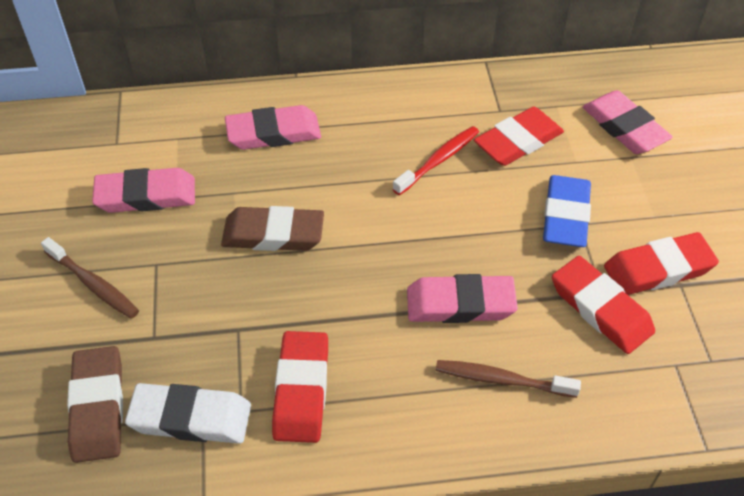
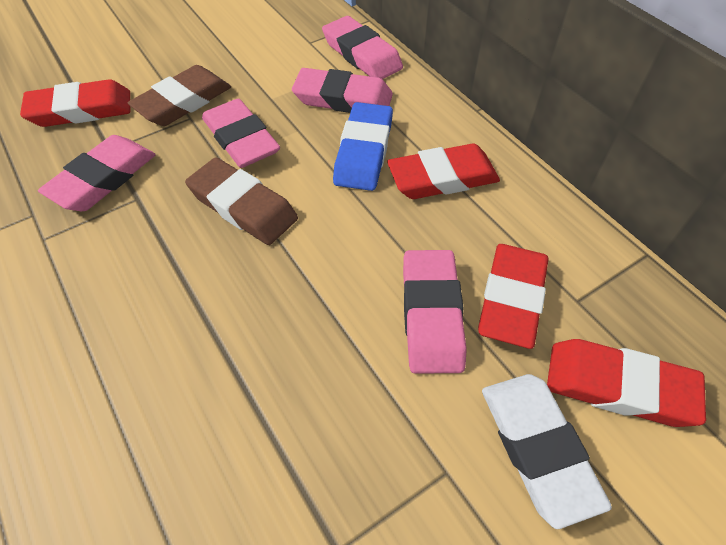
brown toothbrush: 2 -> 0
pink eraser: 4 -> 5
red toothbrush: 1 -> 0

